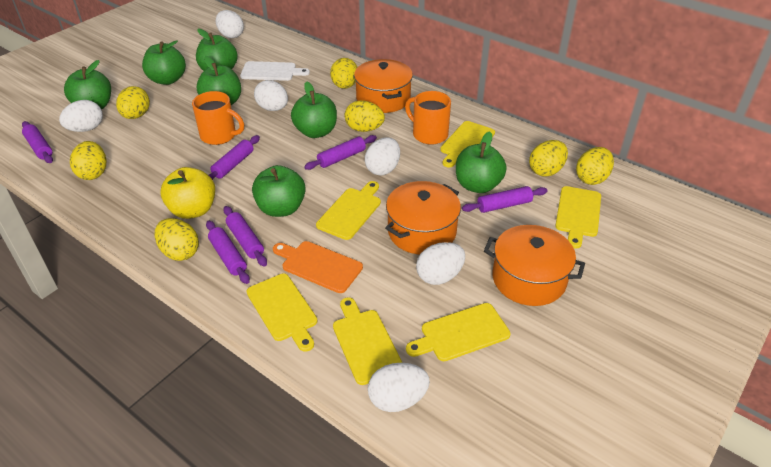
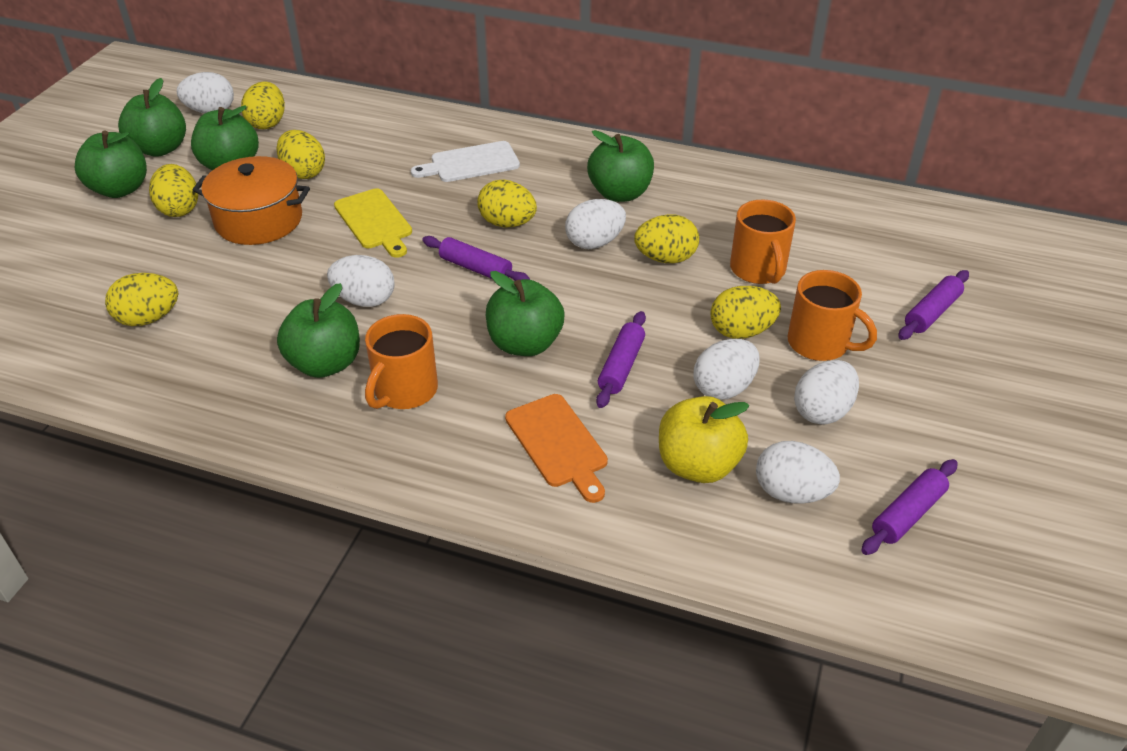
green apple: 7 -> 6
orange mug: 2 -> 3
orange pot: 3 -> 1
purple rolling pin: 6 -> 4
yellow cutting board: 6 -> 1

